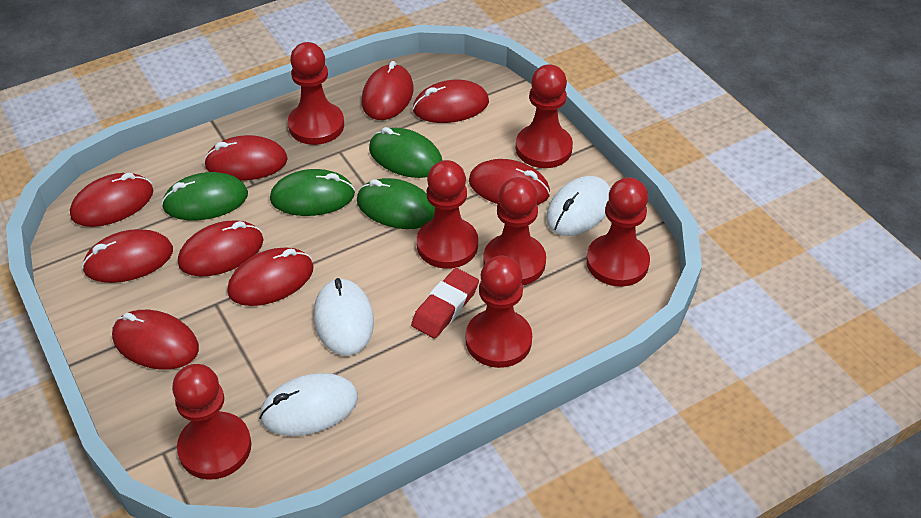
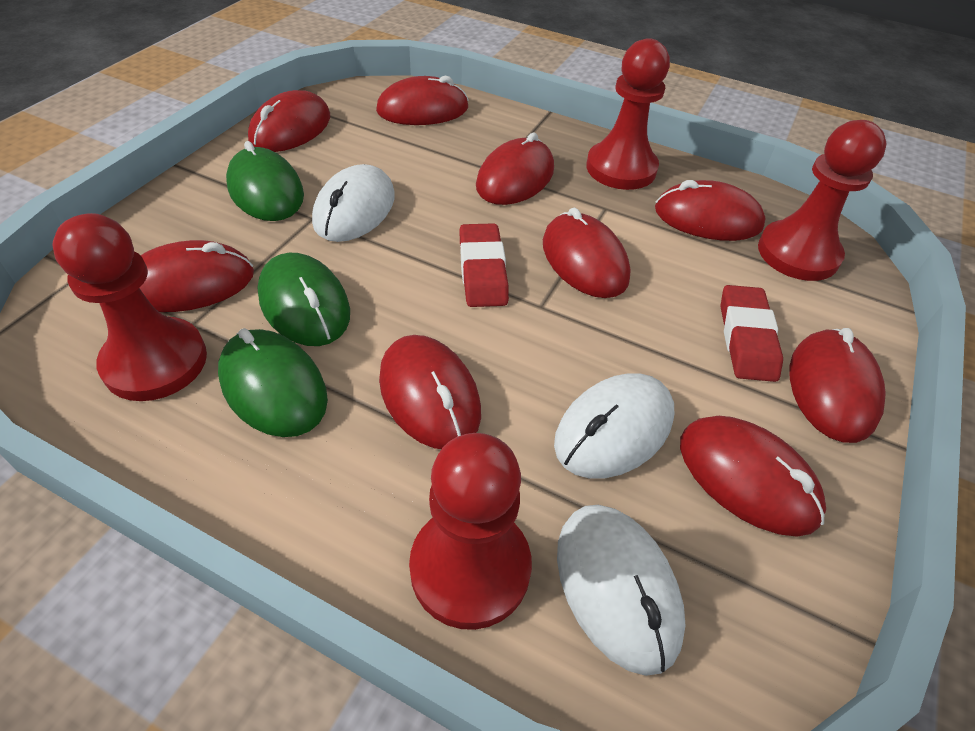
green mouse: 4 -> 3
red eraser: 1 -> 2
red pawn: 7 -> 4

